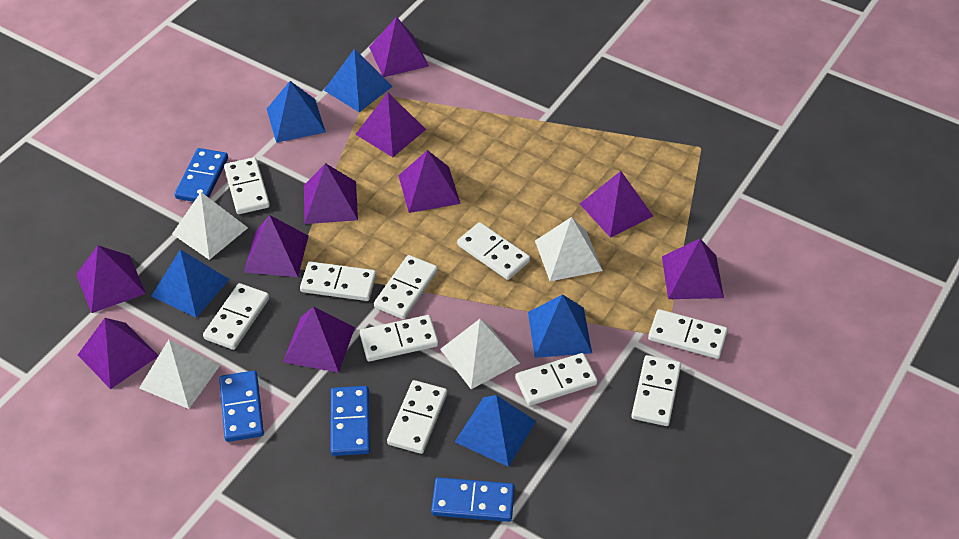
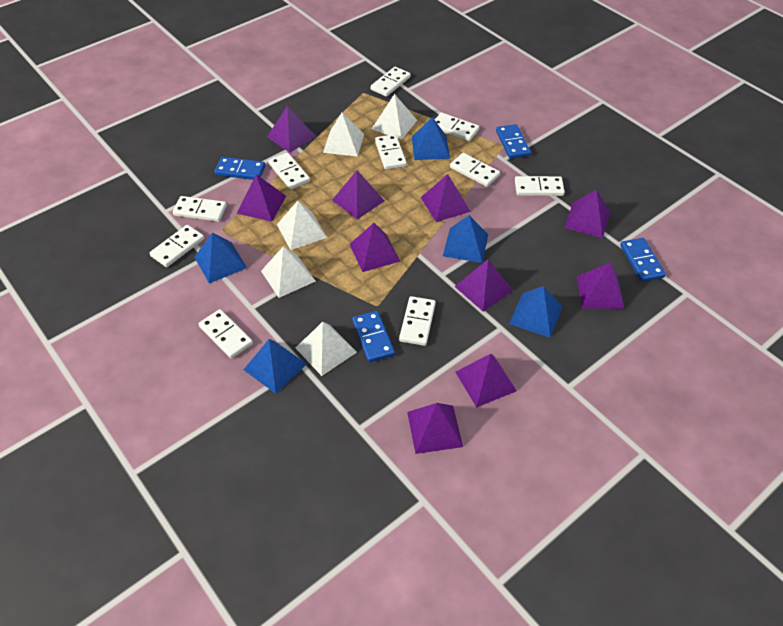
white pyramid: 4 -> 5

